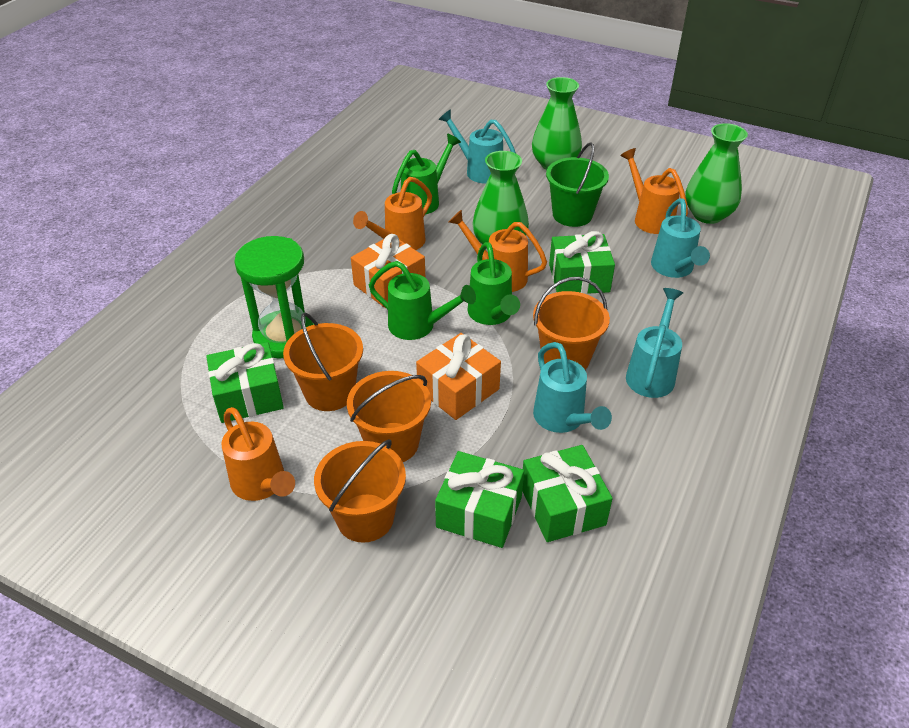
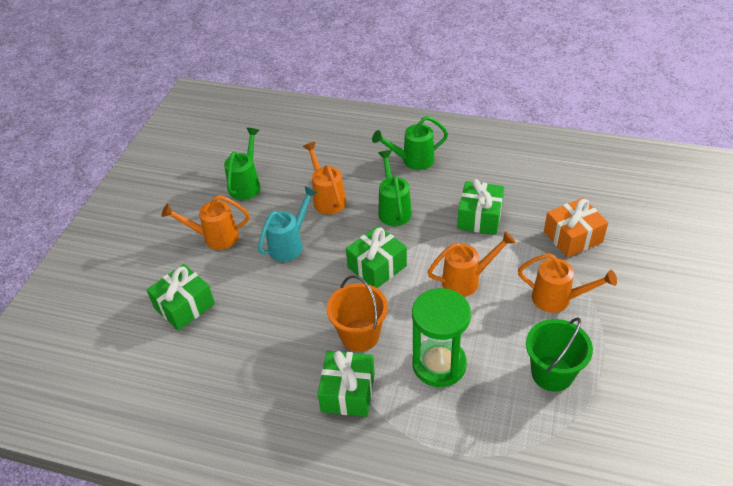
green vase: 3 -> 0
orange bucket: 4 -> 1
orange gift: 2 -> 1
turquoise watering can: 4 -> 1

